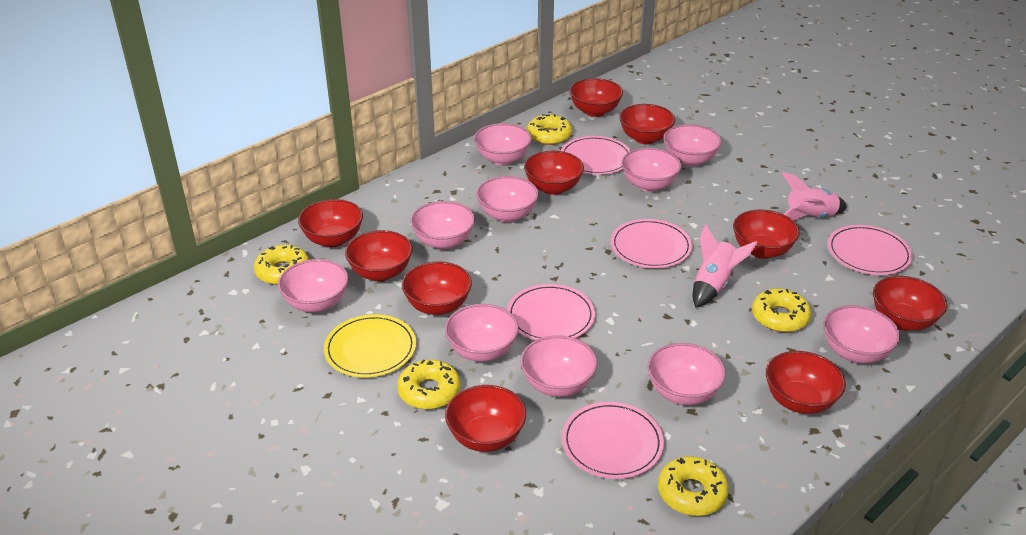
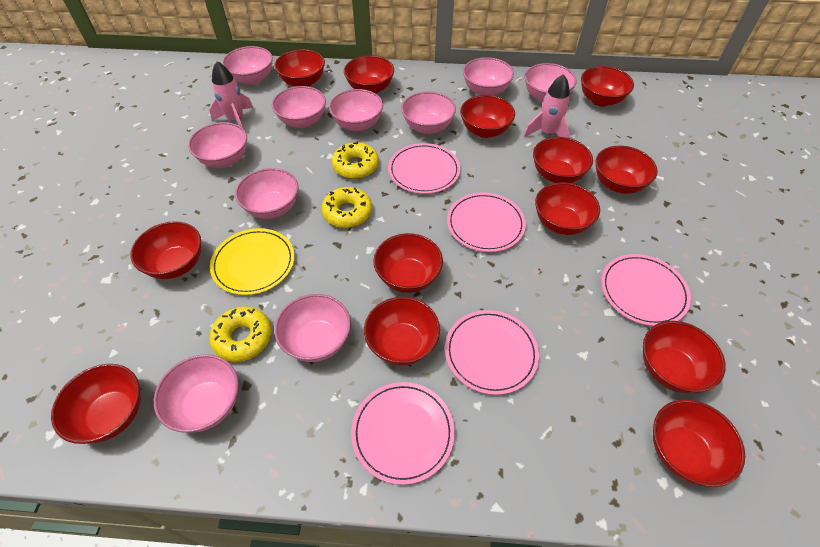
red bowl: 10 -> 13
yellow donut: 5 -> 3

